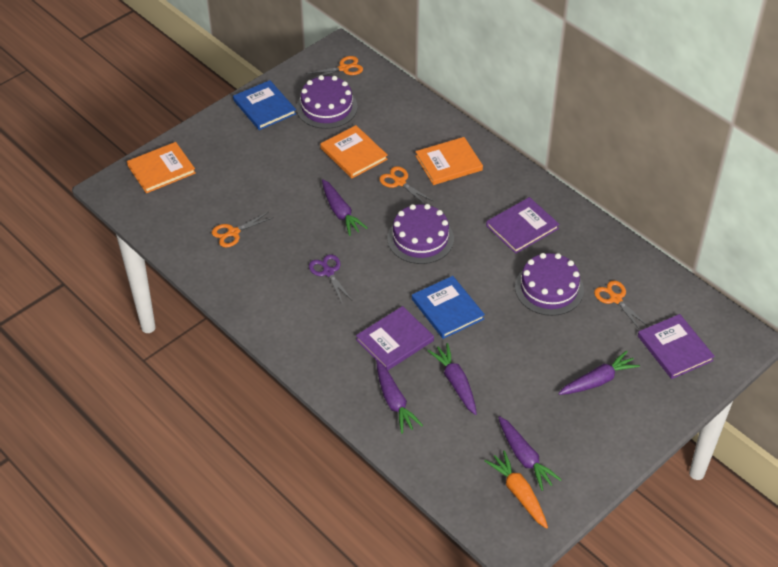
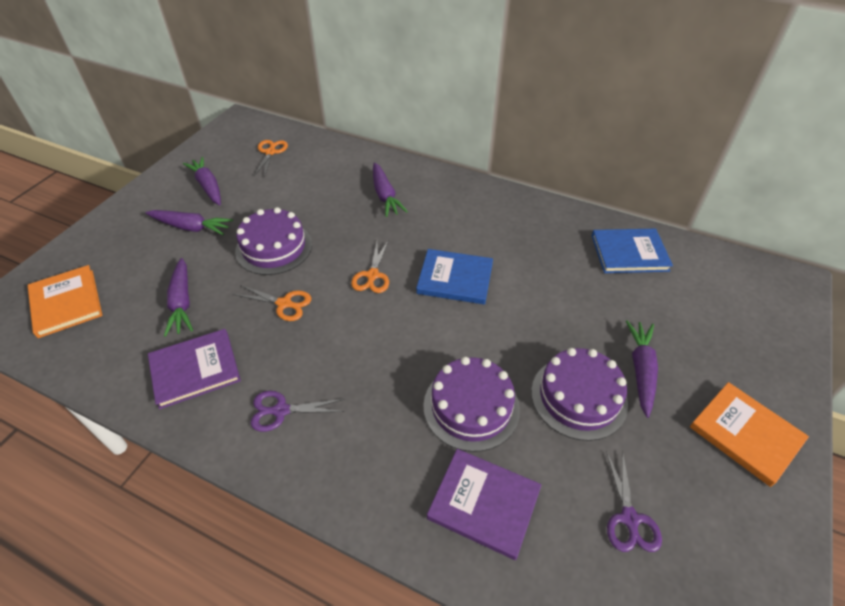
orange book: 3 -> 2
orange carrot: 1 -> 0
orange scissors: 4 -> 3
purple book: 3 -> 2
purple scissors: 1 -> 2

